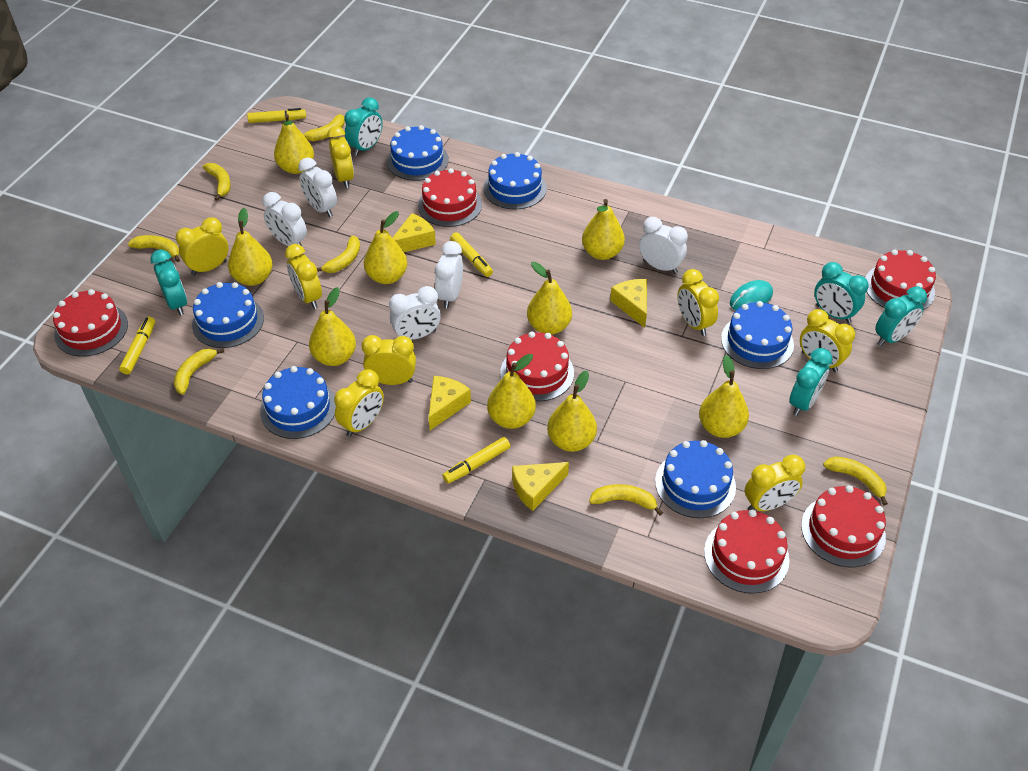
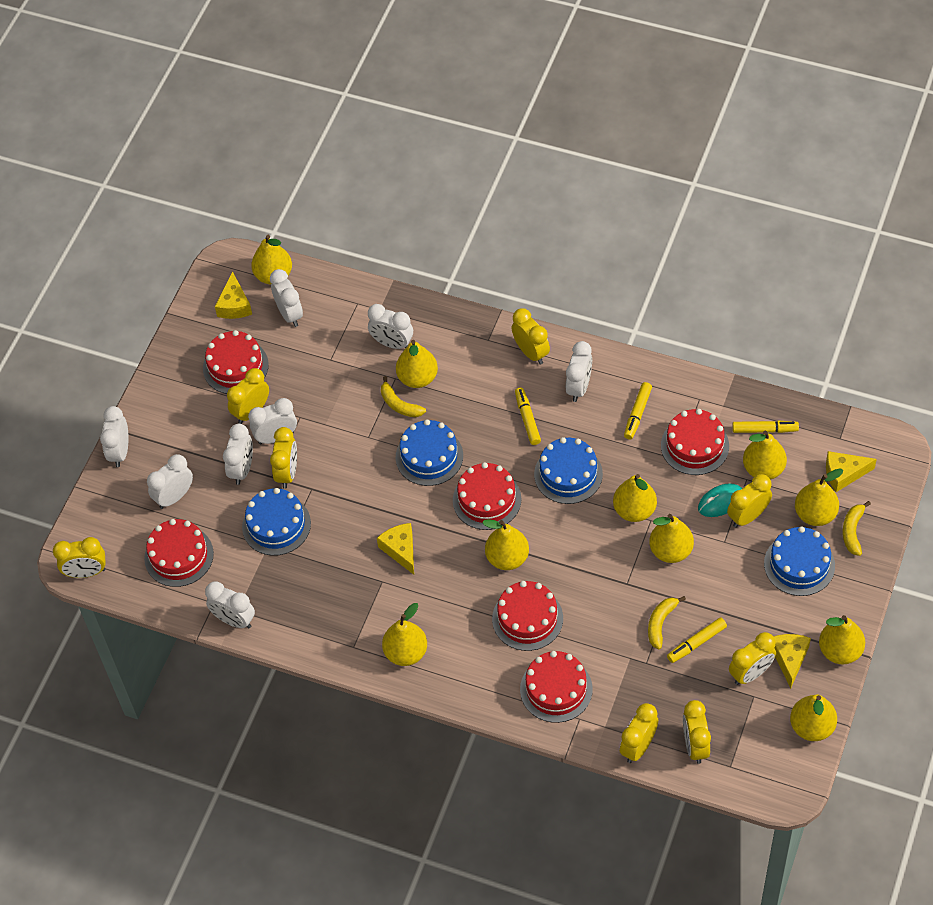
blue cake: 6 -> 4
turquoise clock: 5 -> 0
white clock: 5 -> 8
yellow banana: 7 -> 3
yellow pear: 9 -> 10

